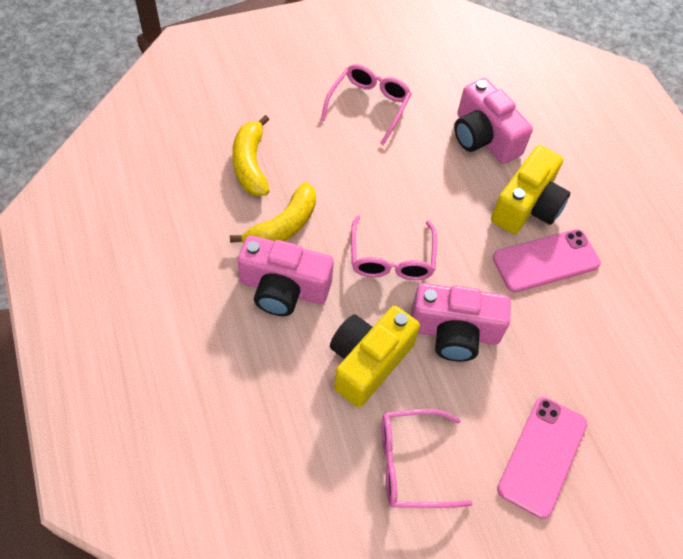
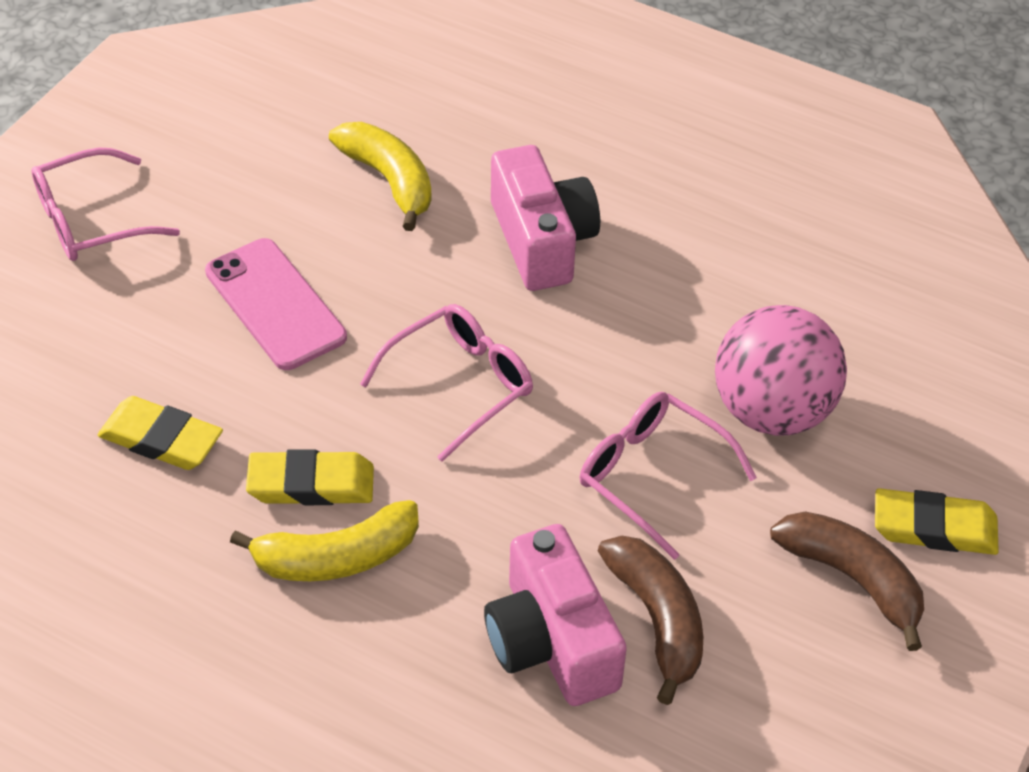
brown banana: 0 -> 2
pink ball: 0 -> 1
pink camera: 3 -> 2
pink phone: 2 -> 1
yellow camera: 2 -> 0
yellow eraser: 0 -> 3

